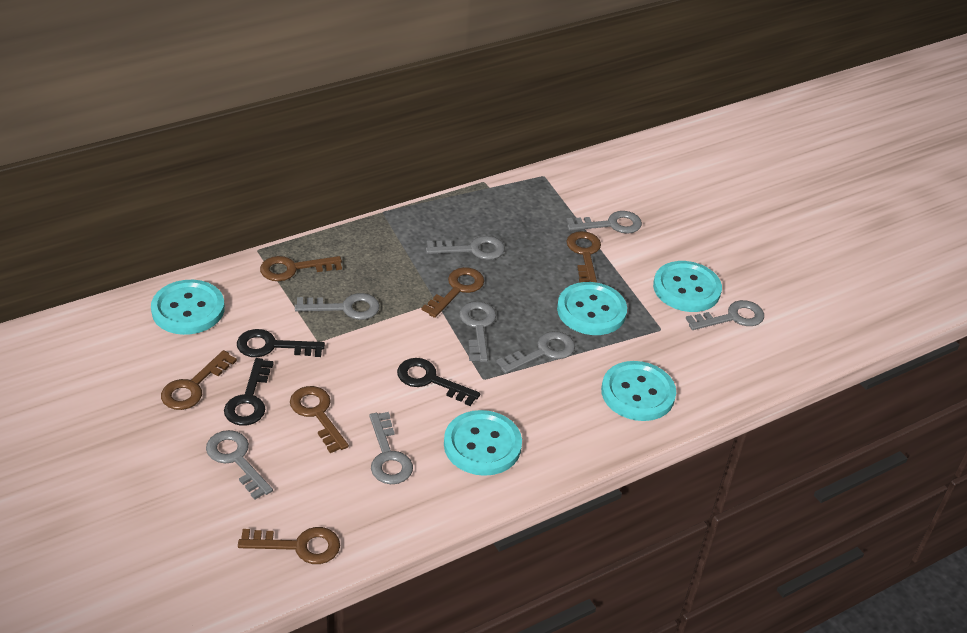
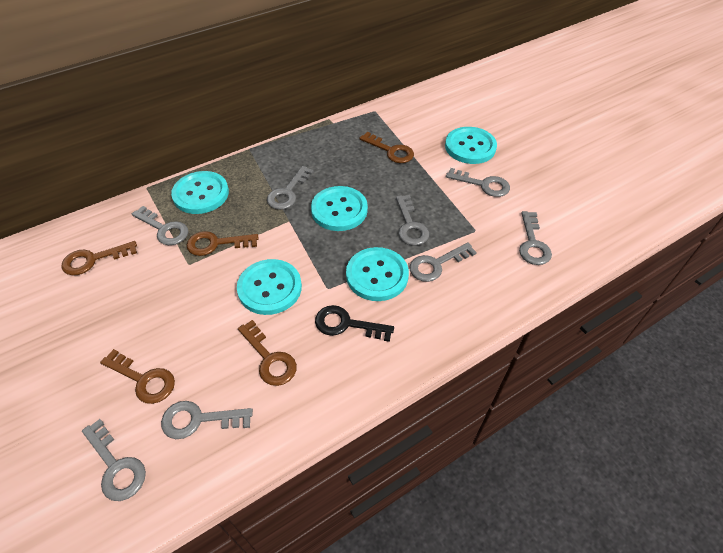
black key: 3 -> 1
brown key: 6 -> 5

